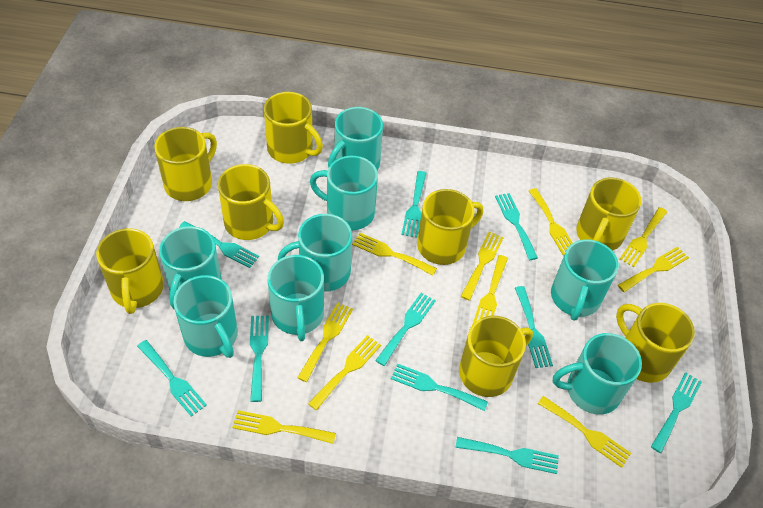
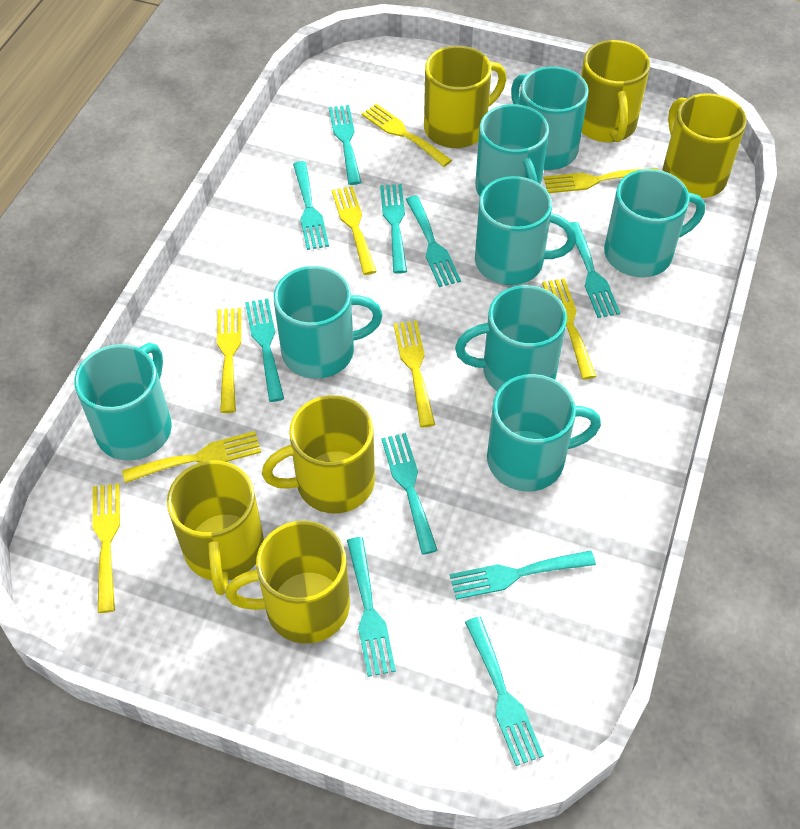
yellow fork: 10 -> 8
yellow mug: 8 -> 6

